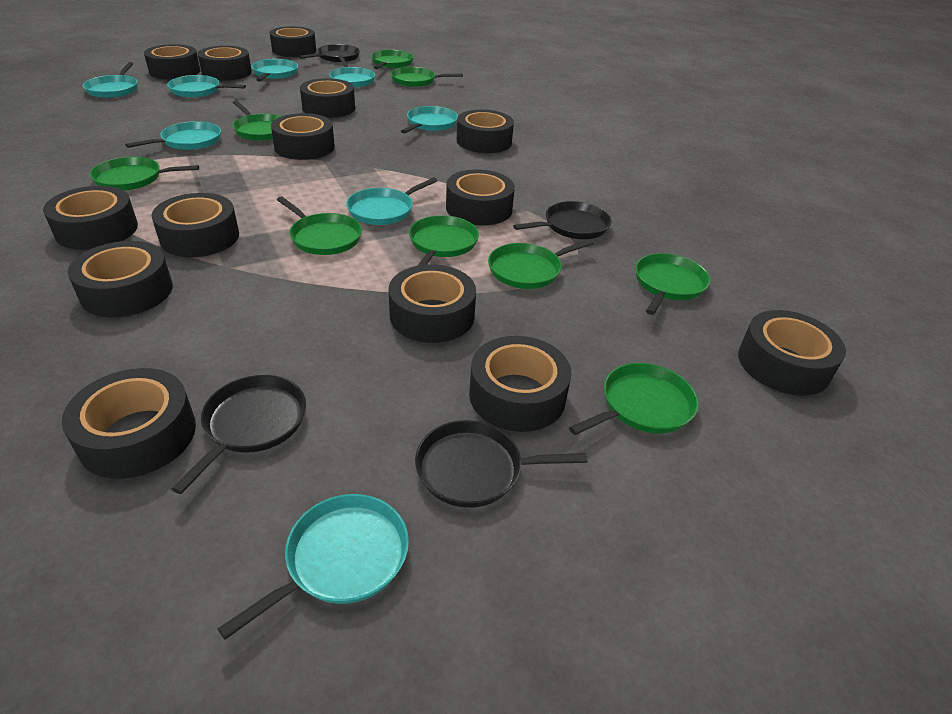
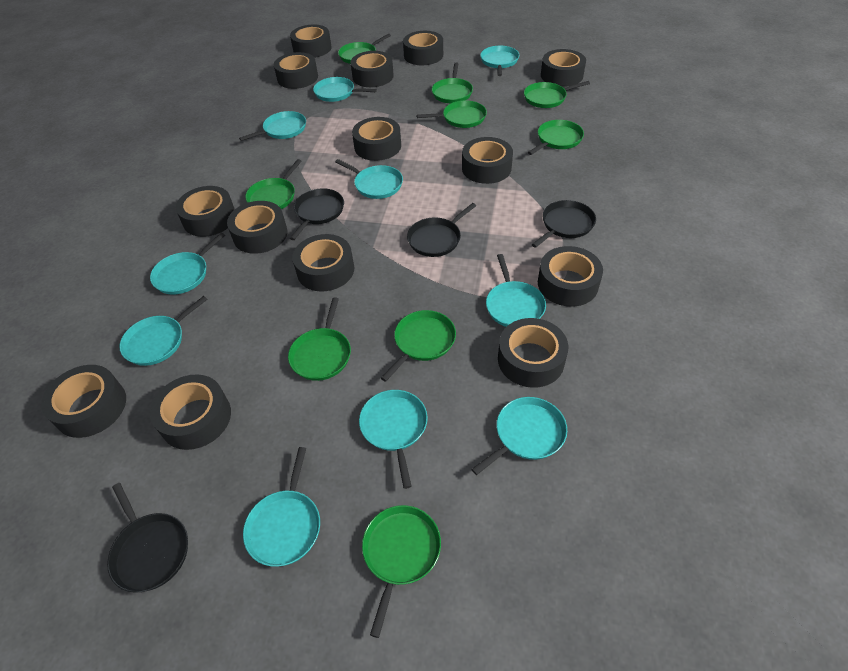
turquoise pan: 8 -> 10

